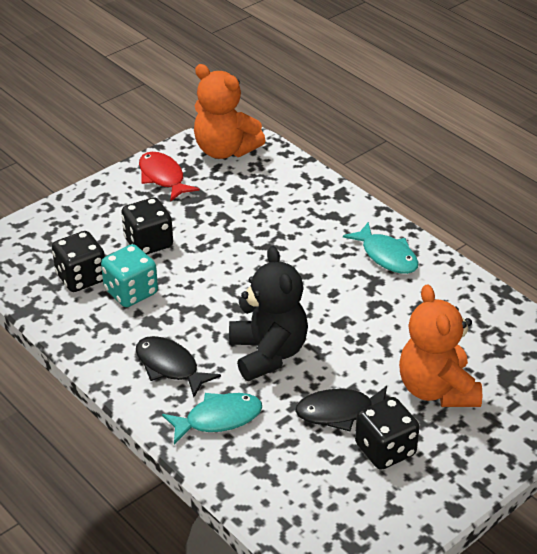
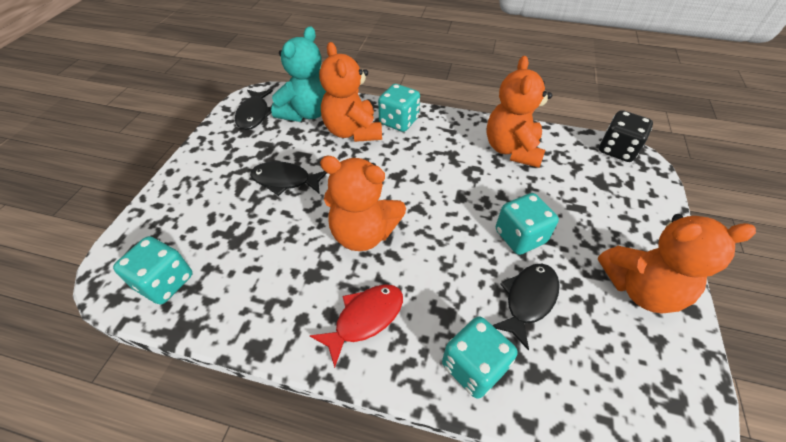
black dice: 3 -> 1
black fish: 2 -> 3
black teddy bear: 1 -> 0
orange teddy bear: 2 -> 4
turquoise dice: 1 -> 4
turquoise fish: 2 -> 0
turquoise teddy bear: 0 -> 1

